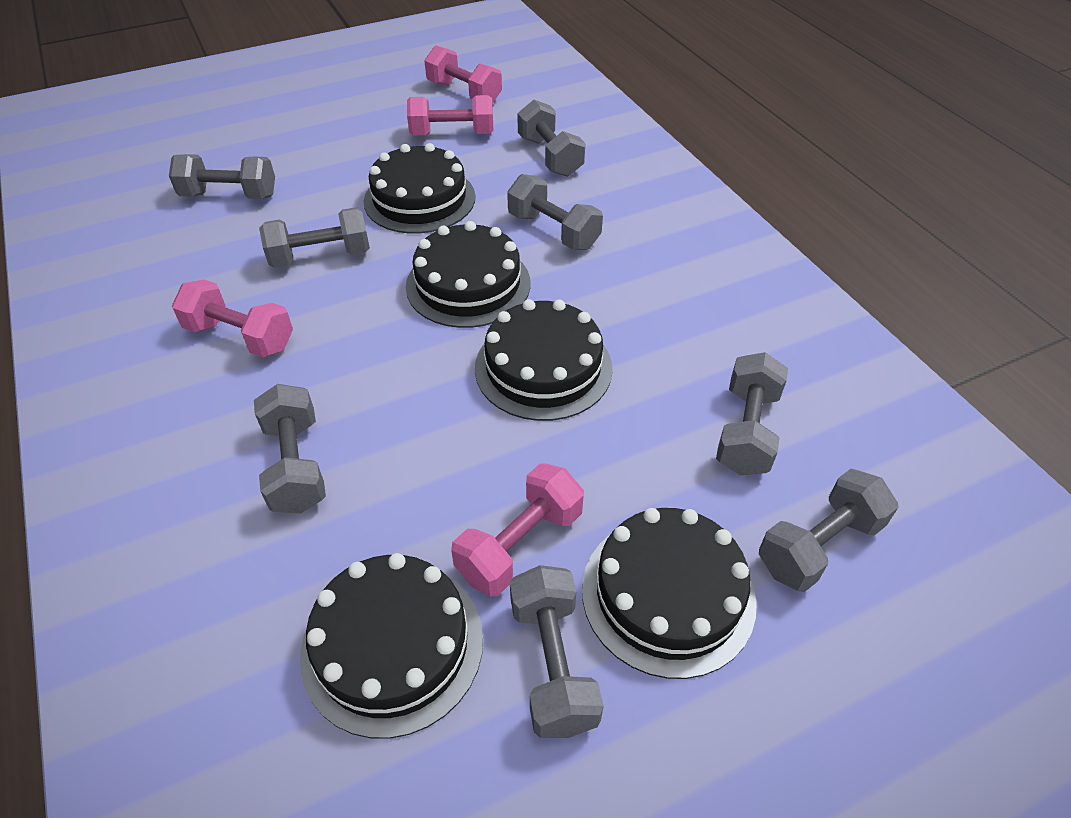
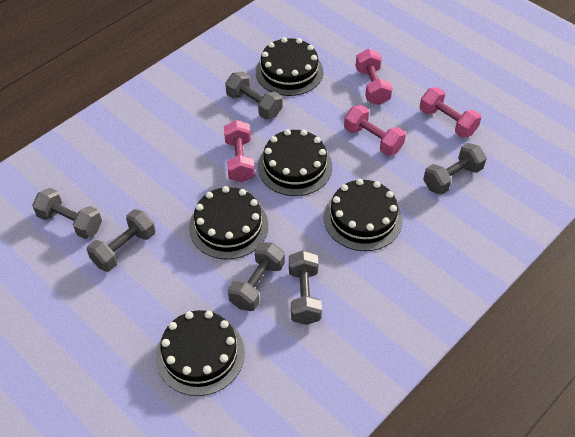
grey dumbbell: 8 -> 6

